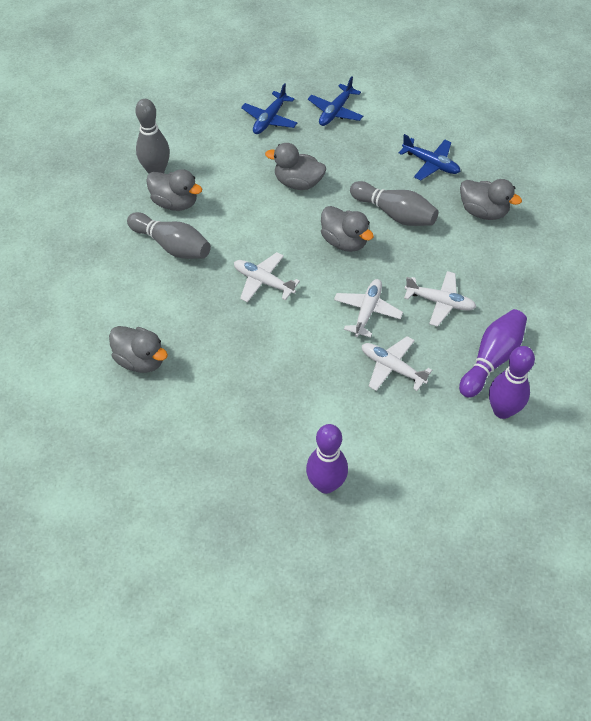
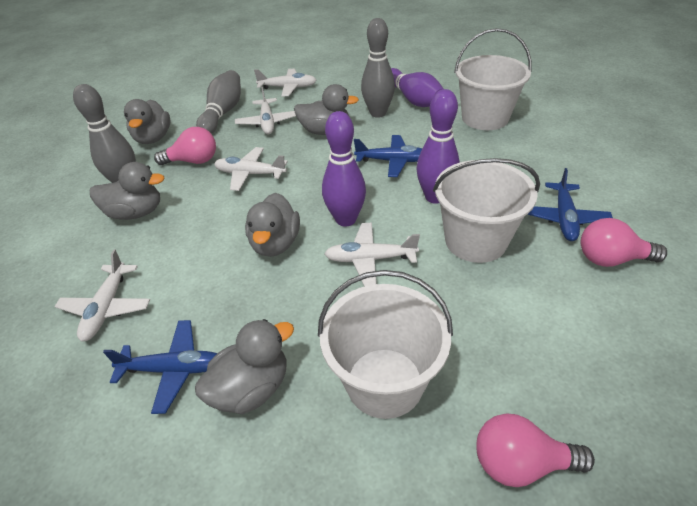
pink light bulb: 0 -> 3
white bucket: 0 -> 3
white plane: 4 -> 5

